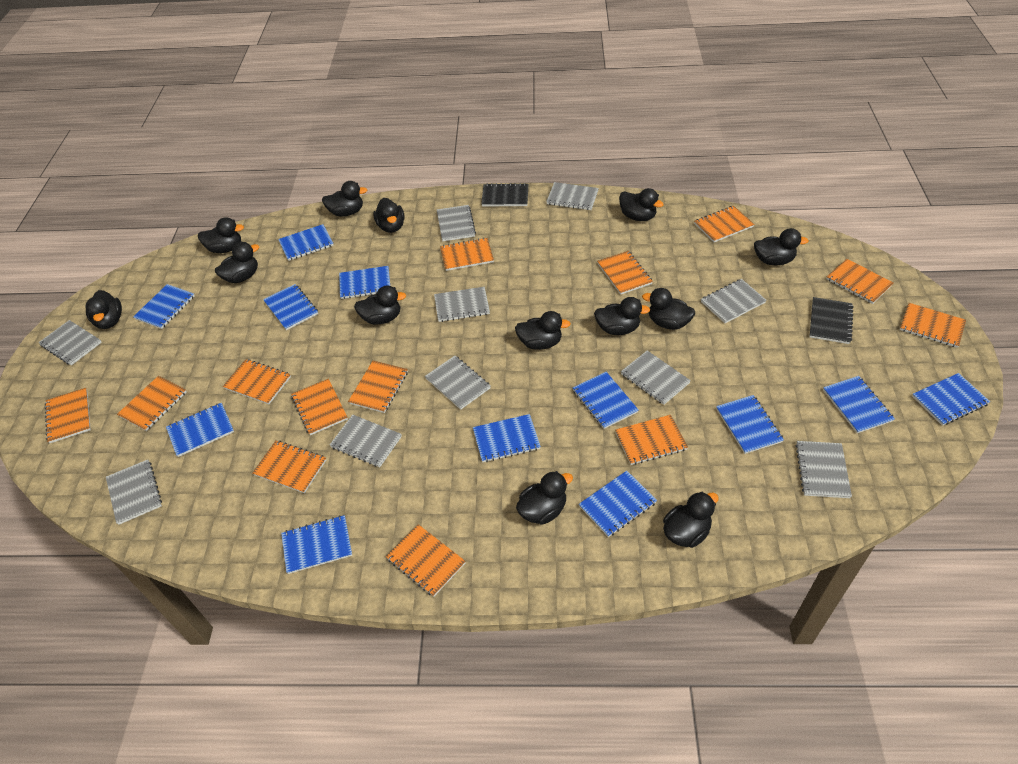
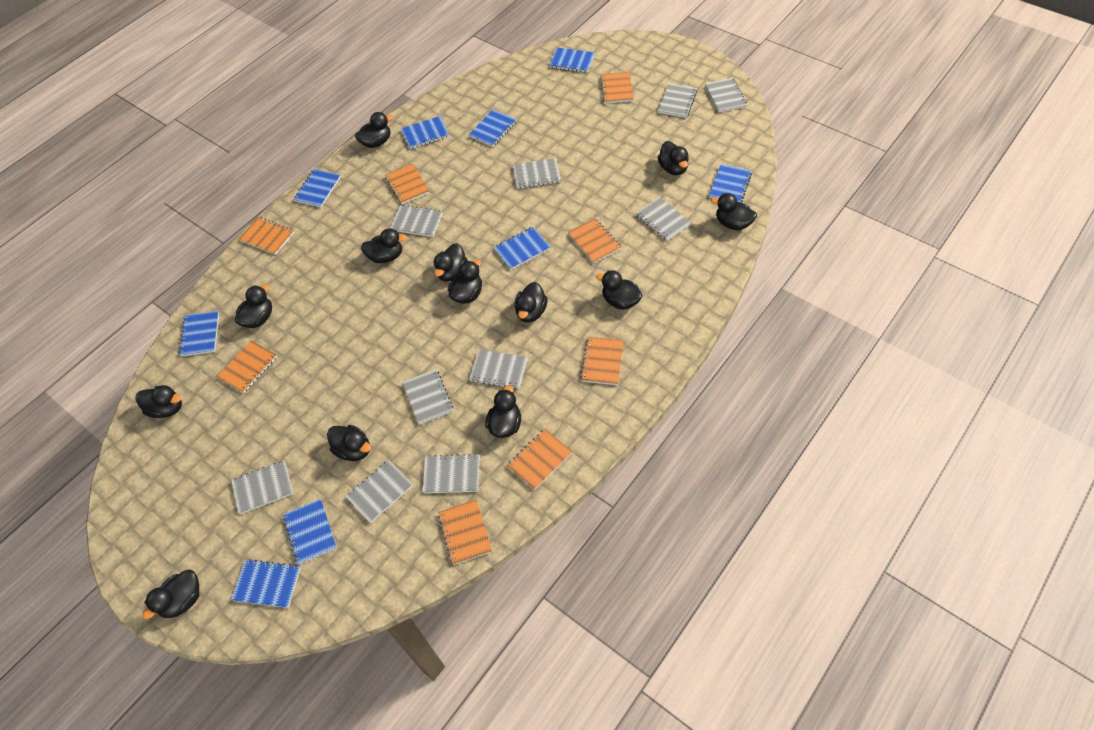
black notebook: 2 -> 0
blue notebook: 12 -> 9
orange notebook: 13 -> 8

